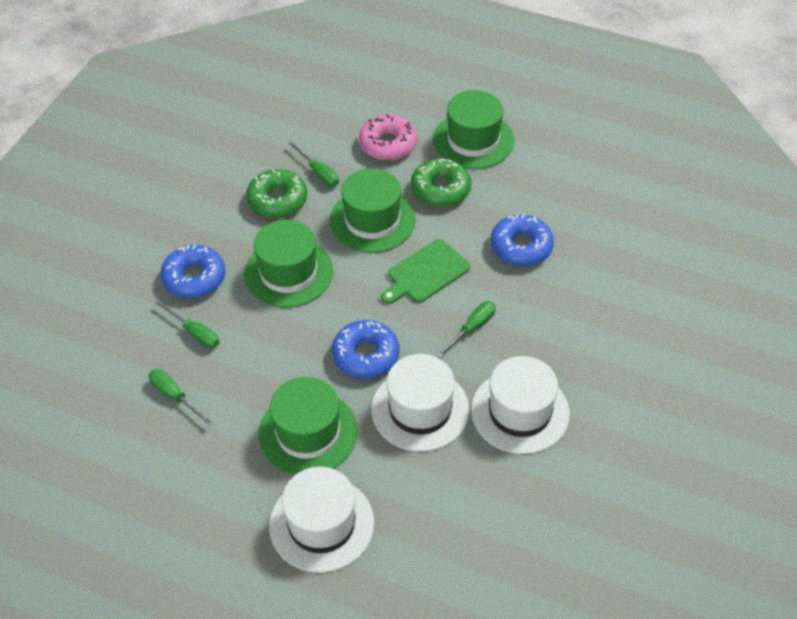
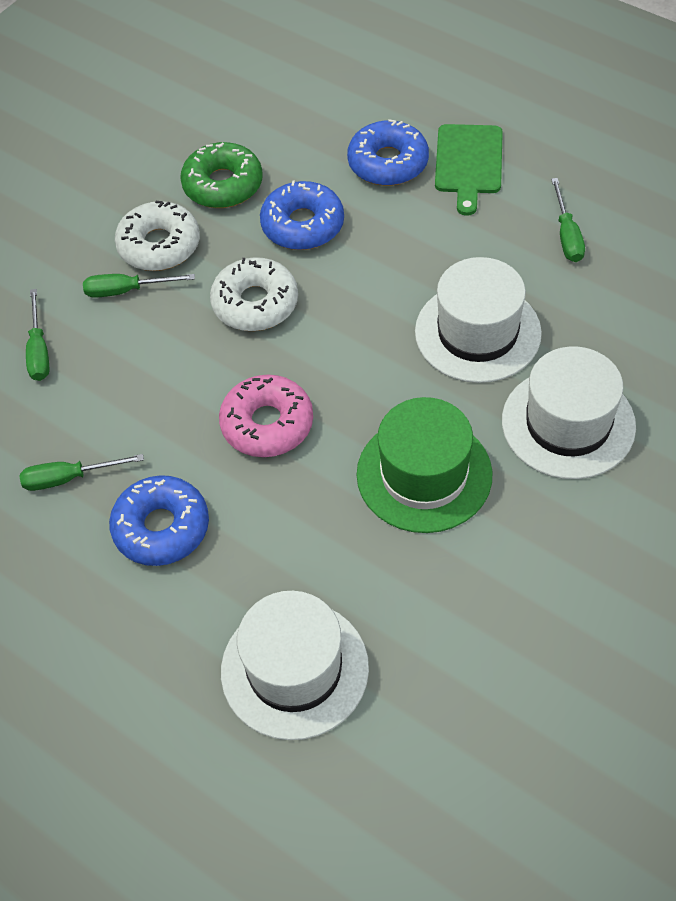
green donut: 2 -> 1
green hat: 4 -> 1
white donut: 0 -> 2

